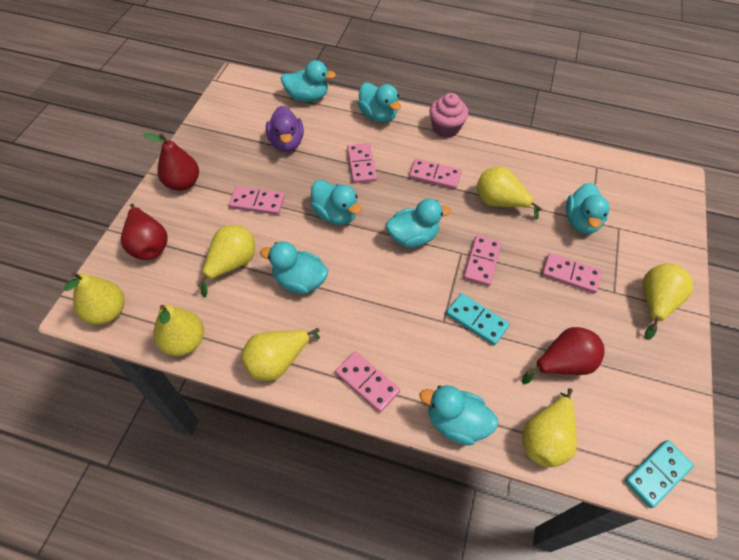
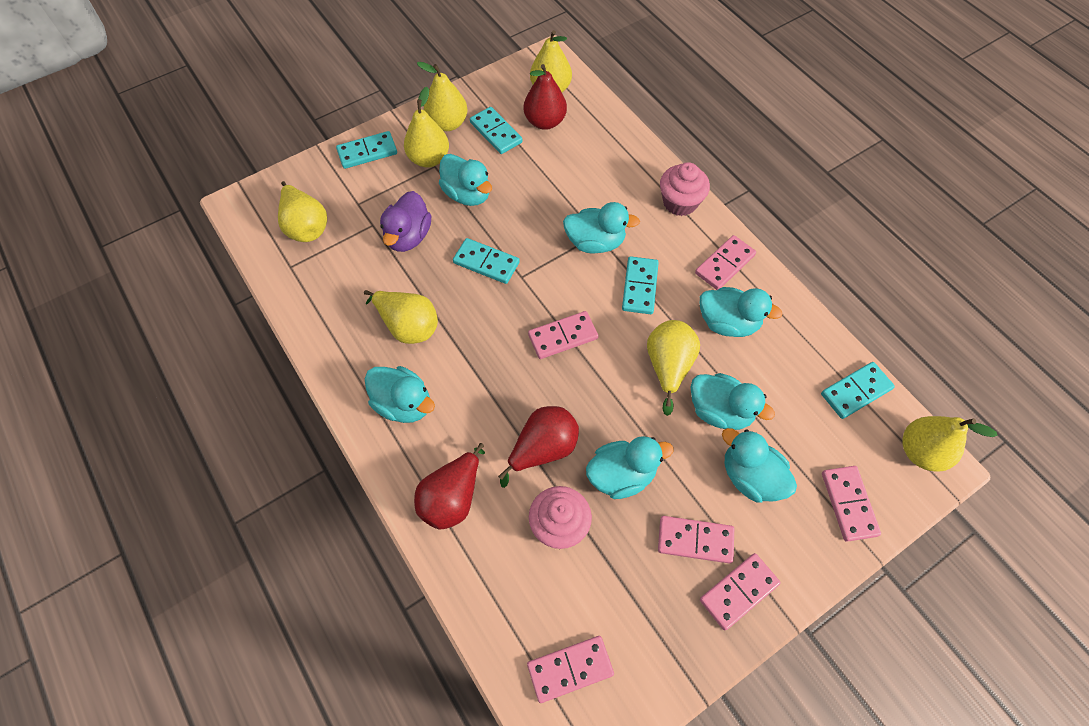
pink cupcake: 1 -> 2
turquoise domino: 2 -> 5

